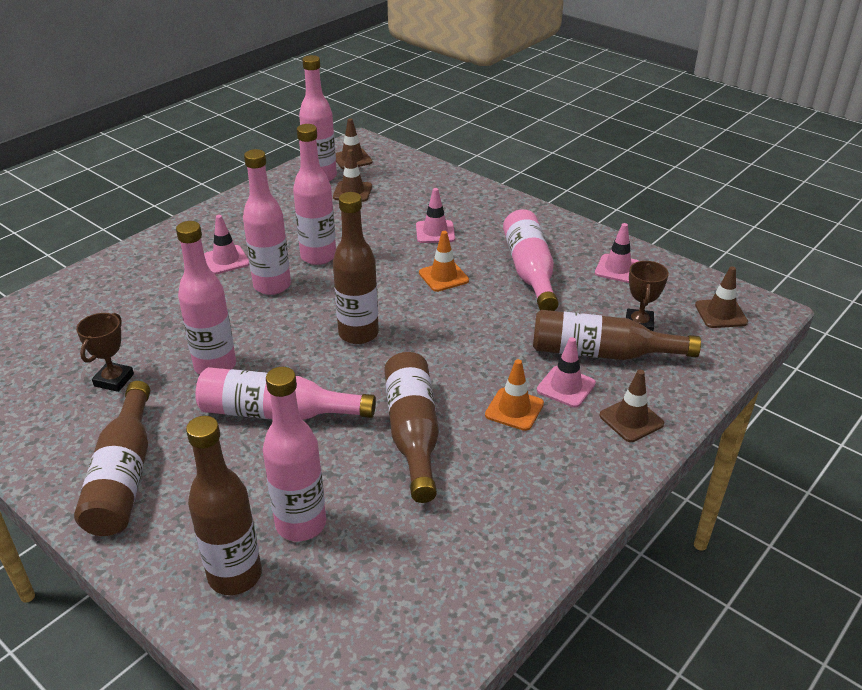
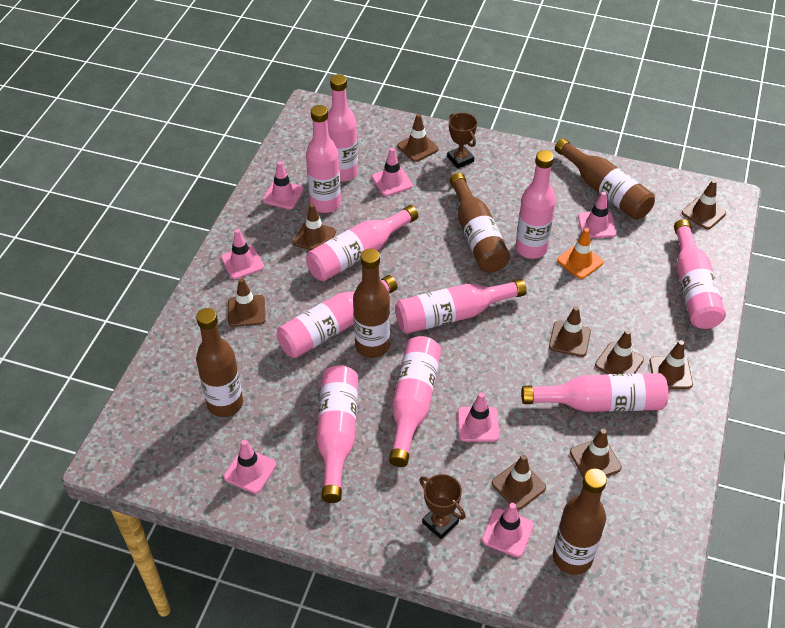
brown traffic cone: 4 -> 9
orange traffic cone: 2 -> 1
pink bottle: 7 -> 10
pink traffic cone: 4 -> 7

